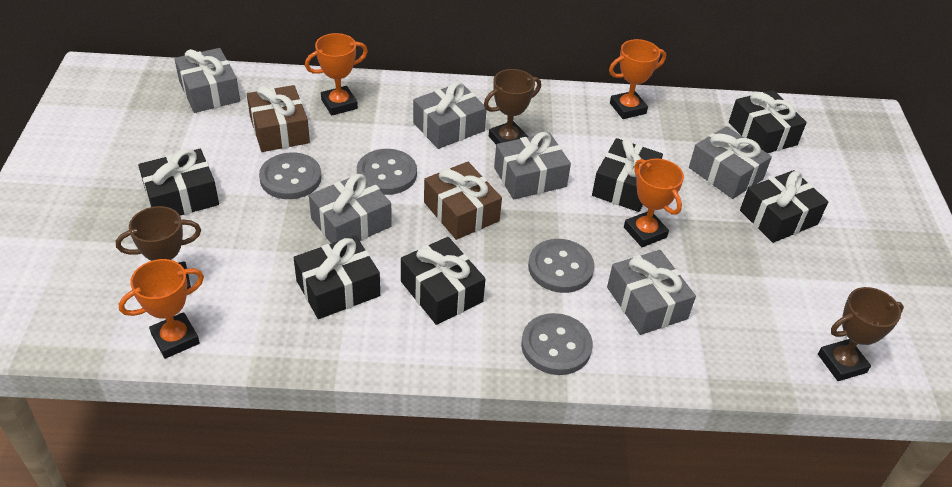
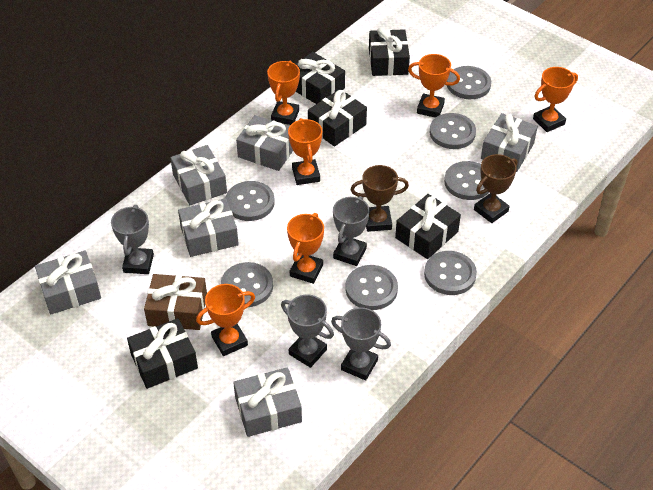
black gift: 6 -> 5
brown gift: 2 -> 1
brown trophy: 3 -> 2
grey button: 4 -> 7
grey trophy: 0 -> 4
orange trophy: 4 -> 6

